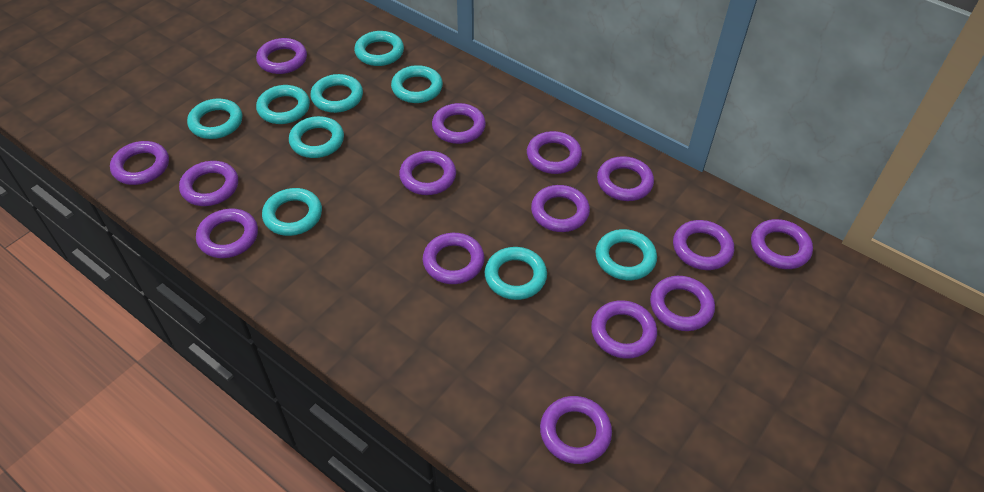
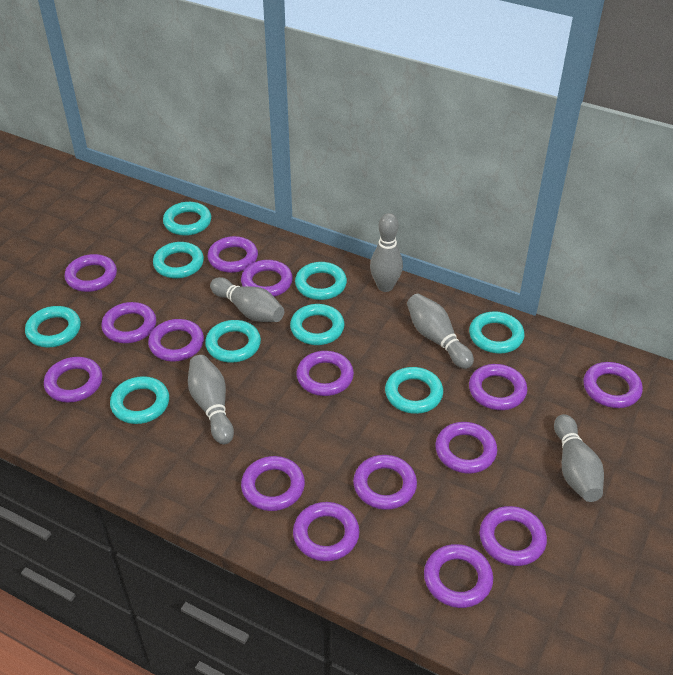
grey bowling pin: 0 -> 5

